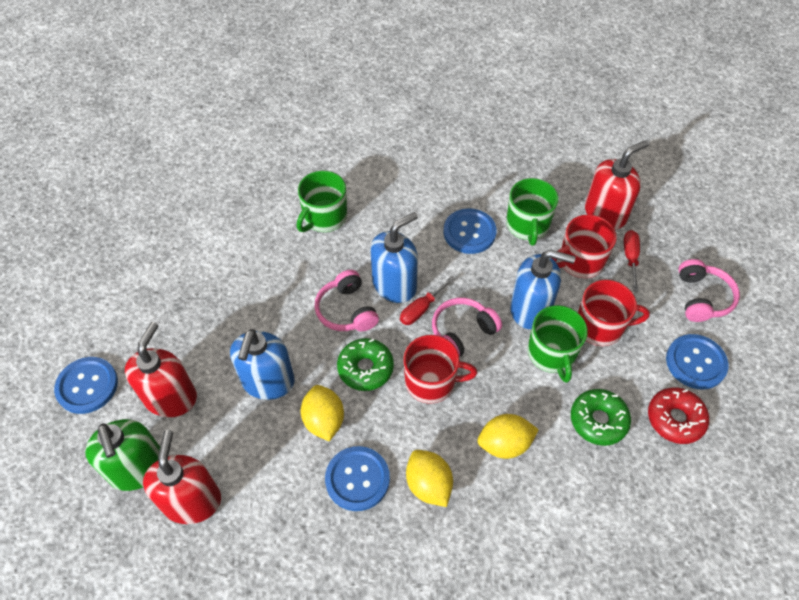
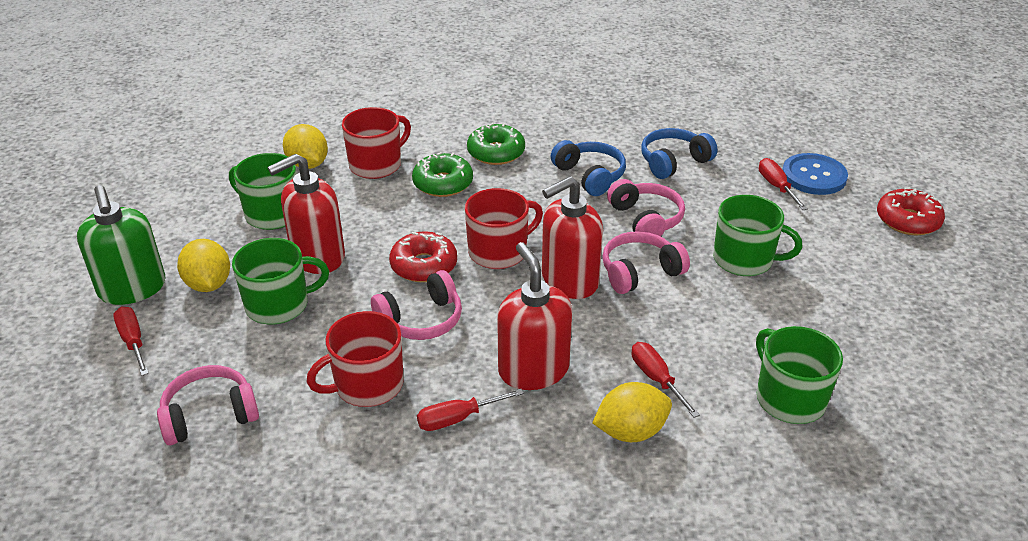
blue button: 4 -> 1
blue headphones: 0 -> 2
blue soap dispenser: 3 -> 0
green mug: 3 -> 4
pink headphones: 3 -> 4
red donut: 1 -> 2
red screwdriver: 2 -> 4

